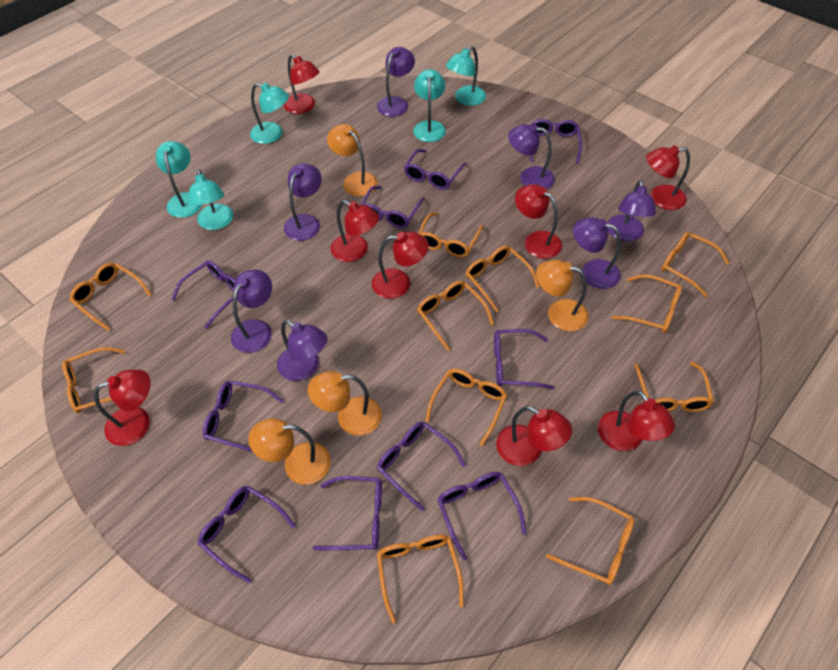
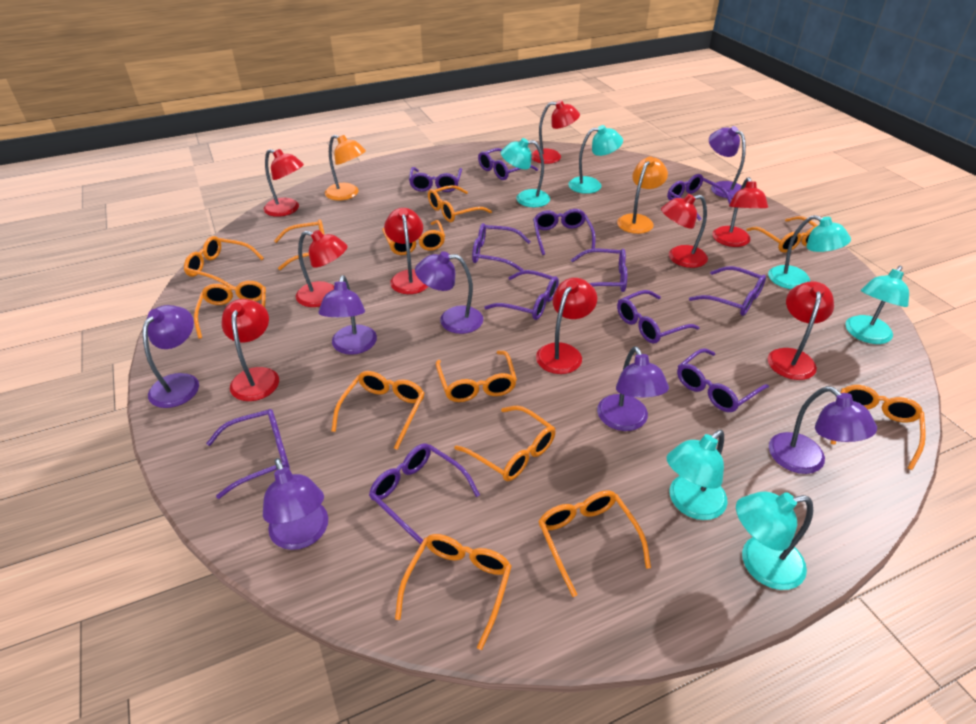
orange glasses: 11 -> 12
orange lamp: 4 -> 2
purple glasses: 10 -> 12
red lamp: 8 -> 9
turquoise lamp: 5 -> 6

